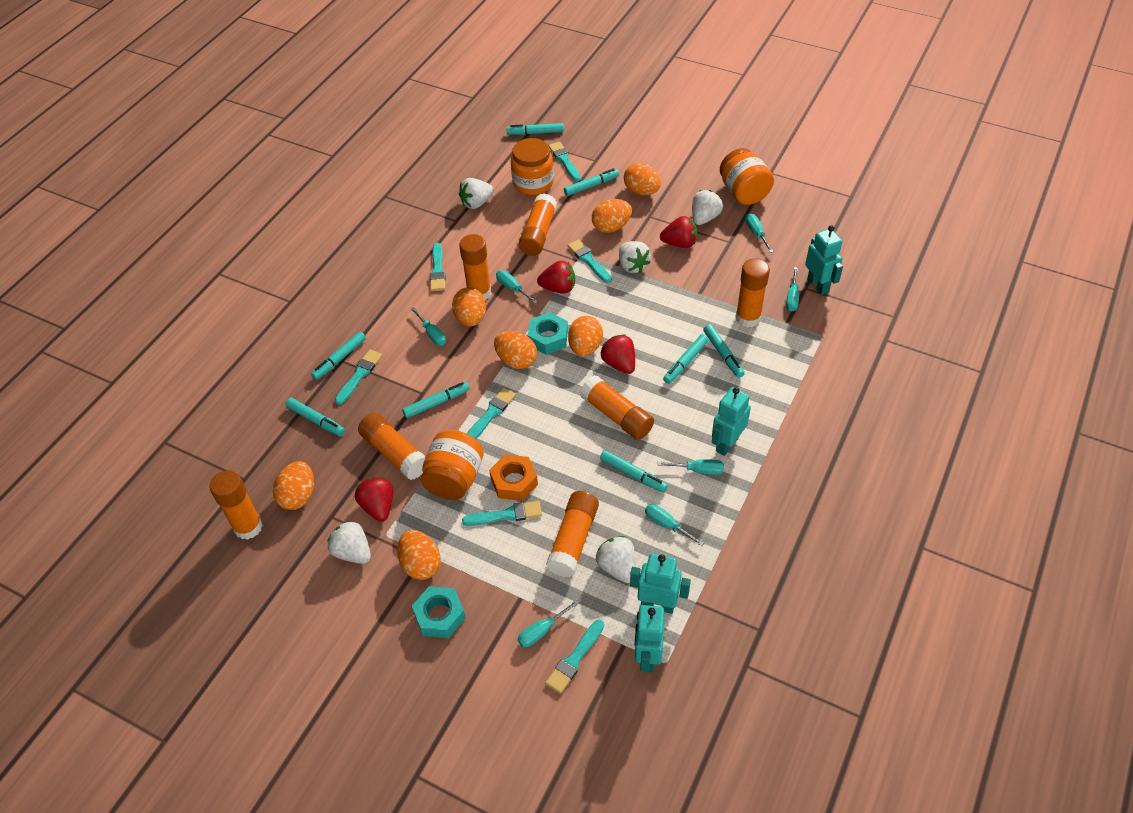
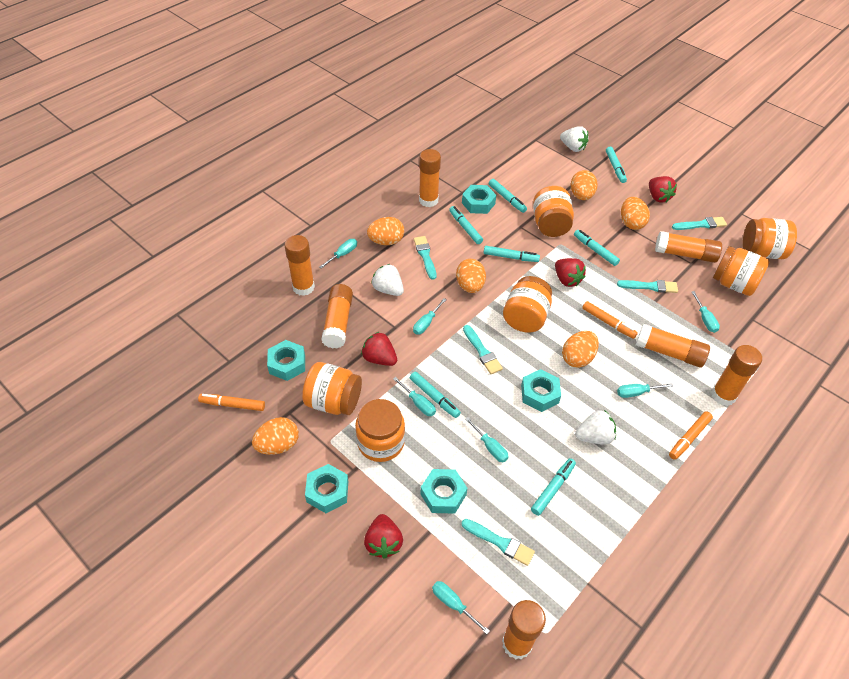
orange egg: 7 -> 6
orange jar: 3 -> 6
orange marker: 0 -> 3
orange nut: 1 -> 0
turquoise brush: 7 -> 5
turquoise marker: 8 -> 7
turquoise nut: 2 -> 5
turquoise robot: 4 -> 0
white strawberry: 5 -> 3

